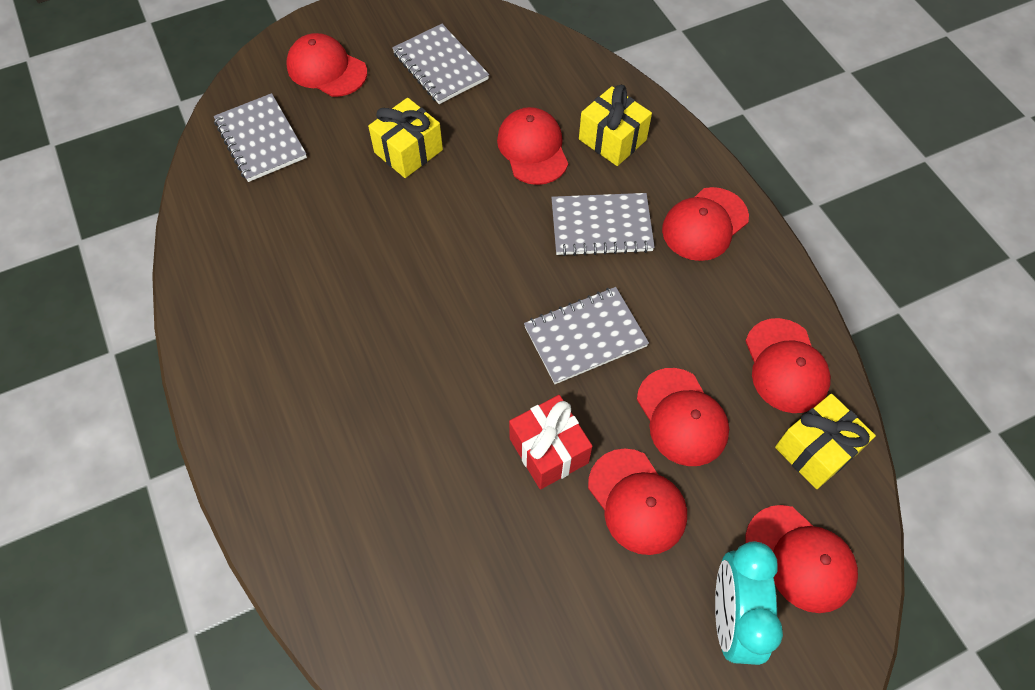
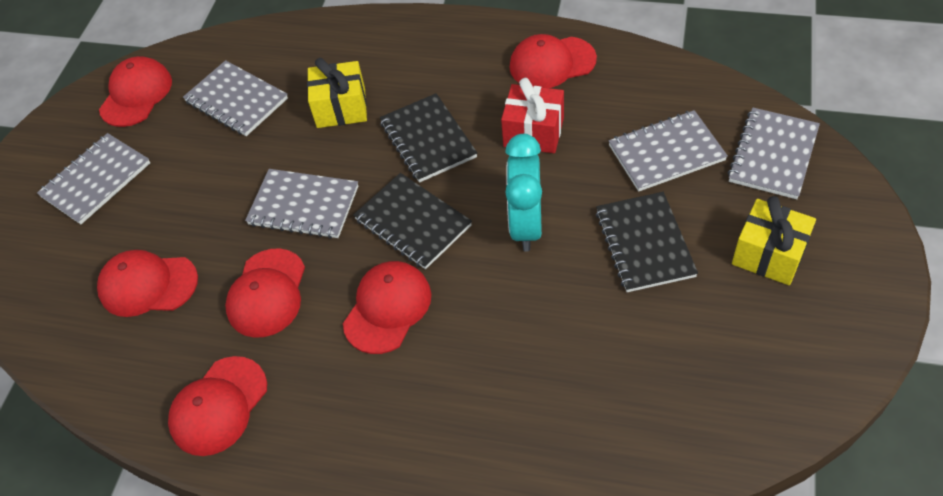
black notebook: 0 -> 3
grey notebook: 4 -> 5
red cap: 7 -> 6
yellow gift: 3 -> 2

